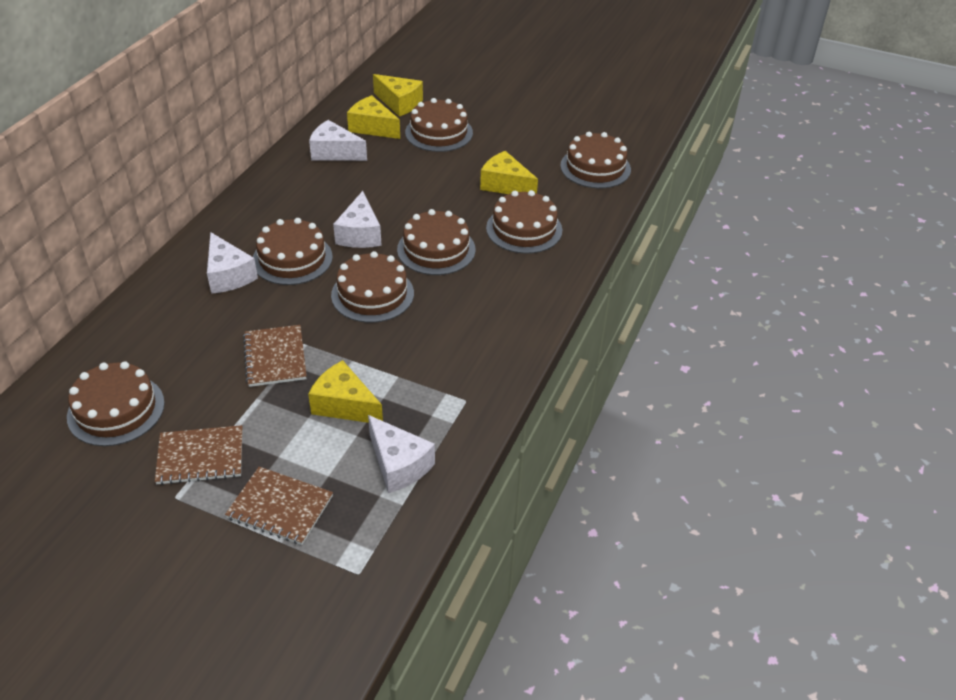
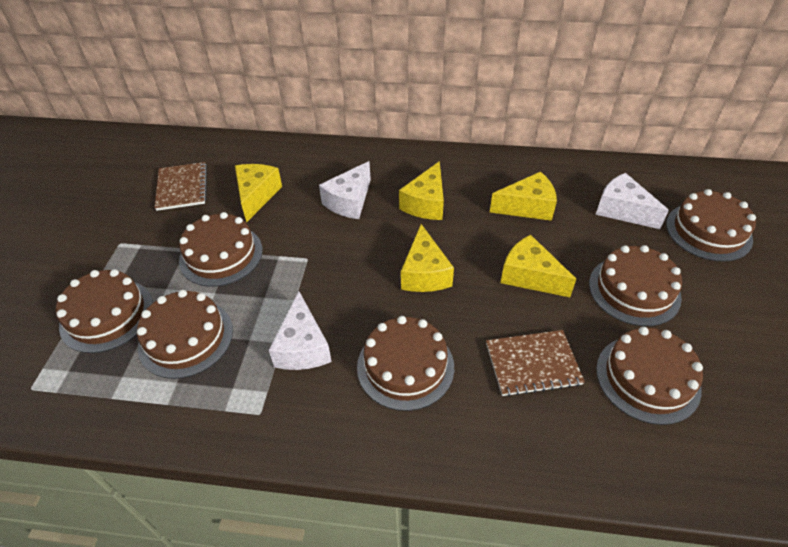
brown notebook: 3 -> 2
white cheese: 4 -> 3
yellow cheese: 4 -> 5

